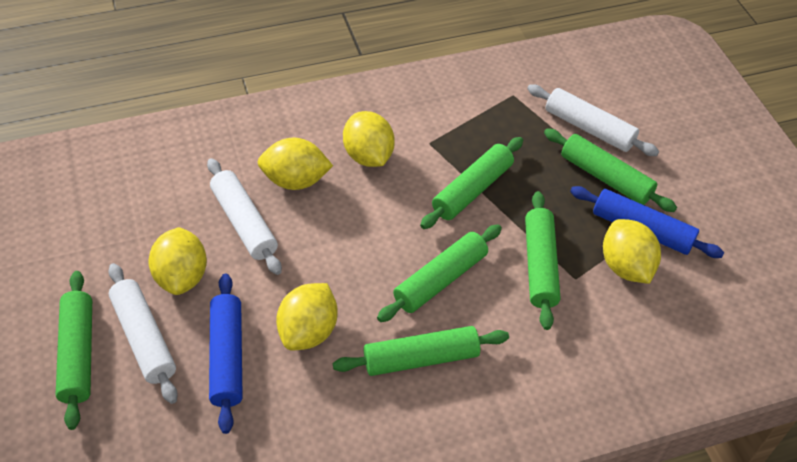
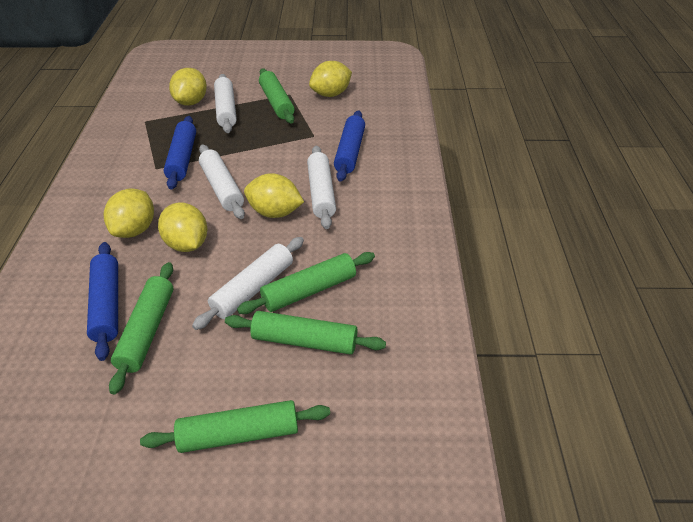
blue rolling pin: 2 -> 3
green rolling pin: 6 -> 5
white rolling pin: 3 -> 4

